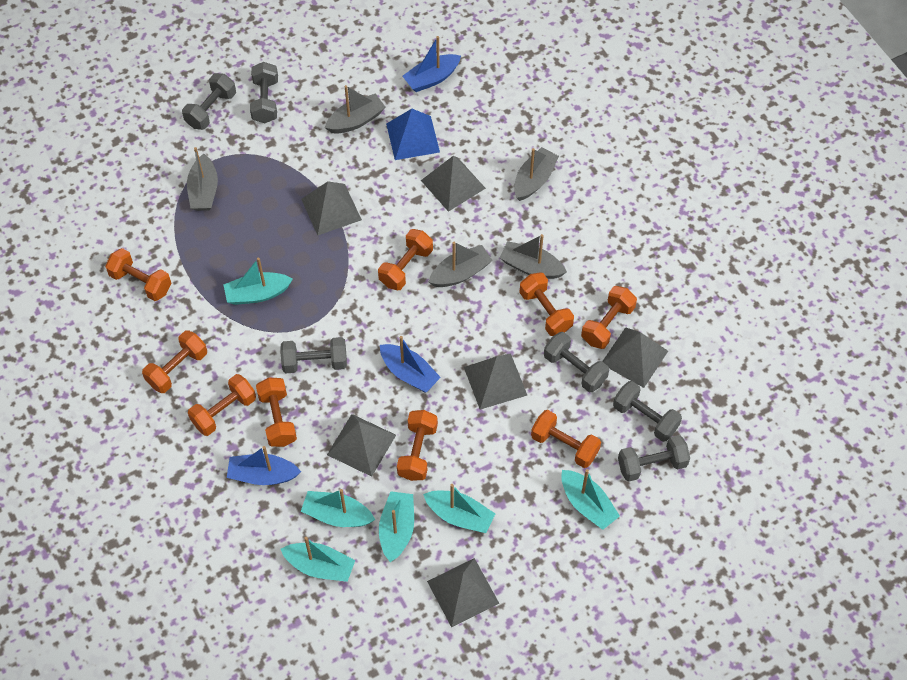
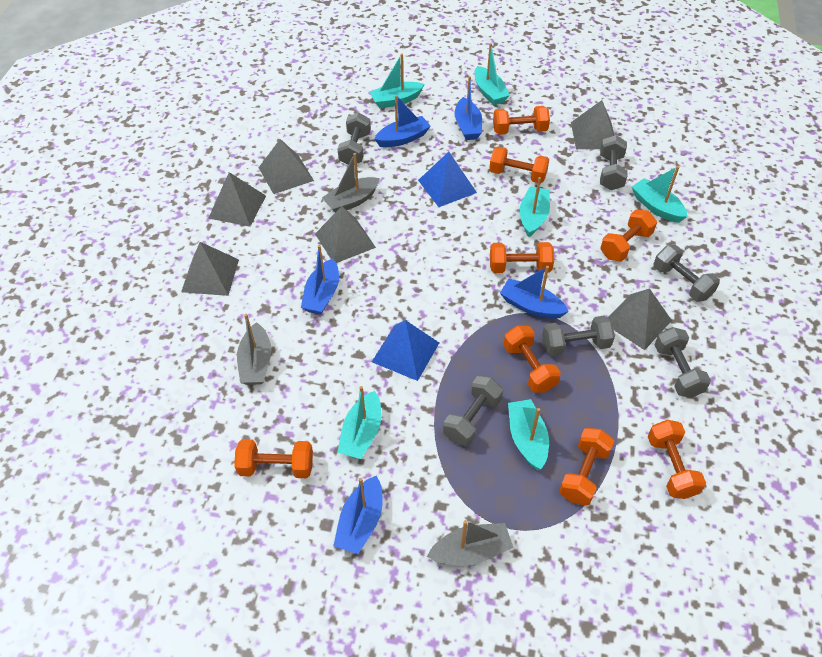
blue boat: 3 -> 5
blue pyramid: 1 -> 2
grey boat: 5 -> 3
orange dumbbell: 9 -> 8

